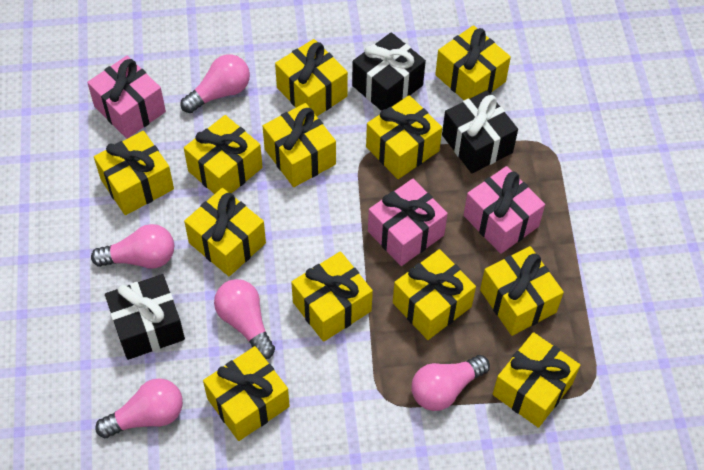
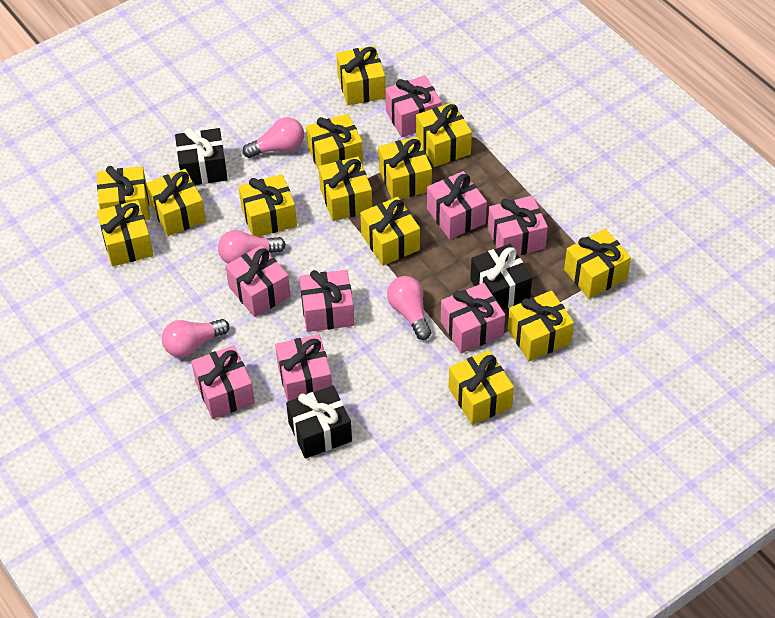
pink gift: 3 -> 8
pink light bulb: 5 -> 4
yellow gift: 12 -> 13

